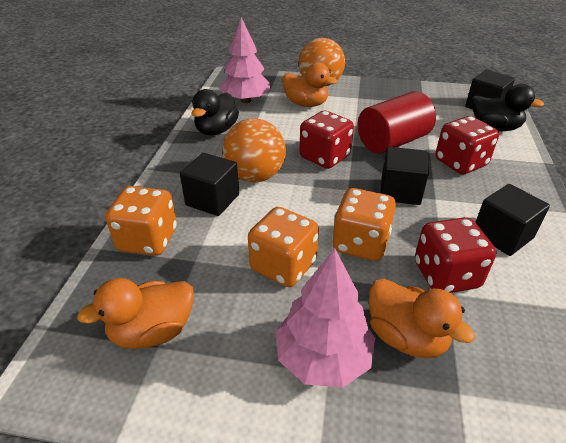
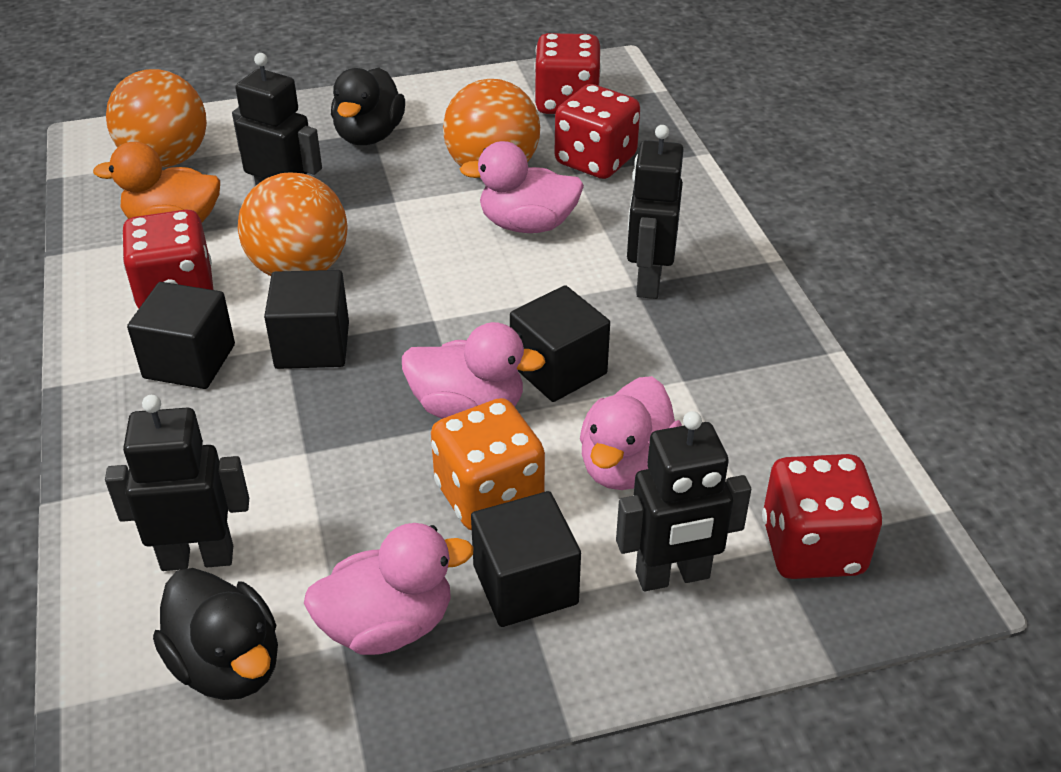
black robot: 0 -> 4
orange ball: 2 -> 3
orange dice: 3 -> 1
orange duck: 3 -> 1
pink duck: 0 -> 4
pink tree: 2 -> 0
red cylinder: 1 -> 0
red dice: 3 -> 4

